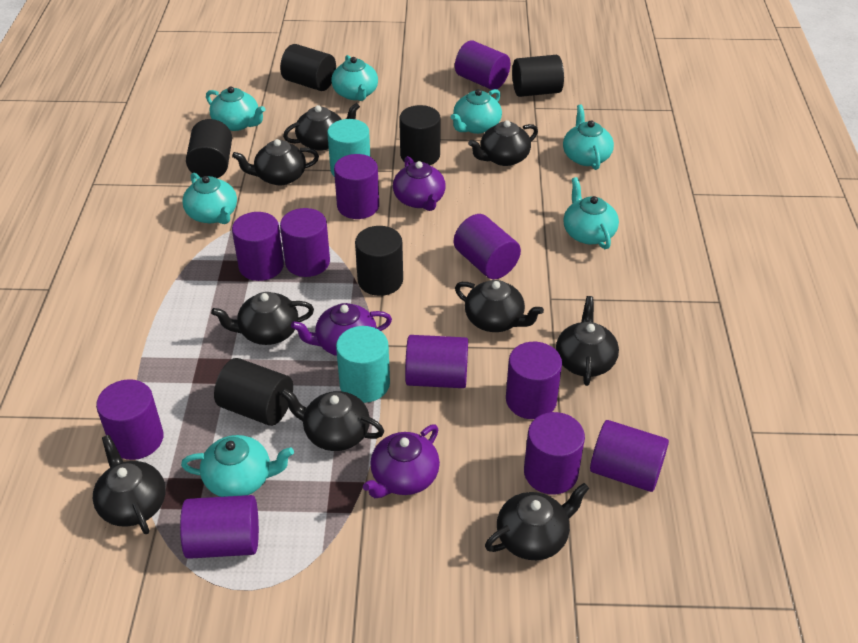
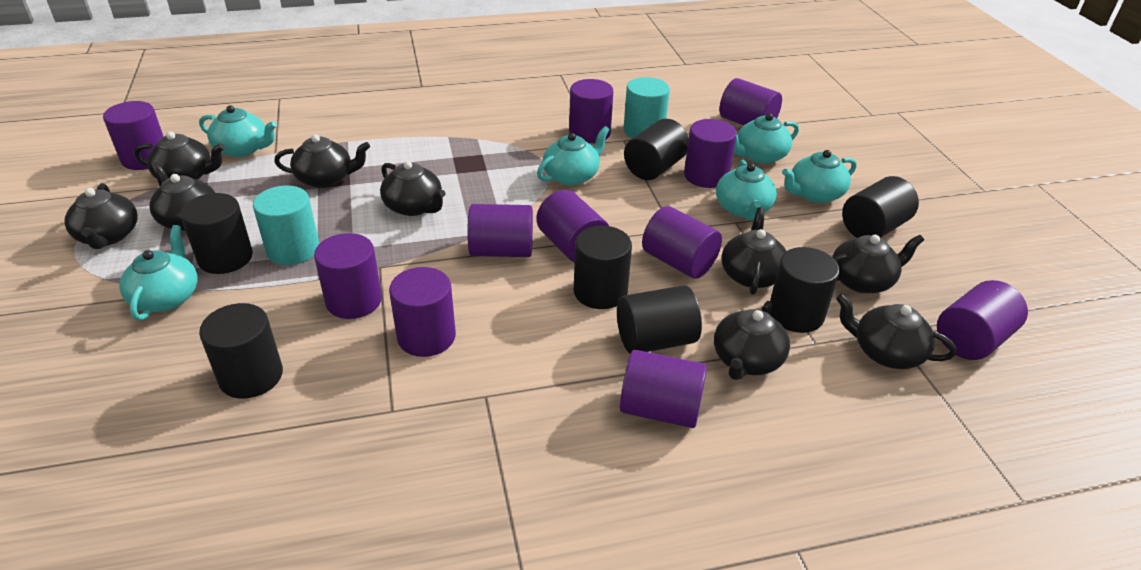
black cylinder: 6 -> 7
purple teapot: 3 -> 0
turquoise teapot: 7 -> 6

